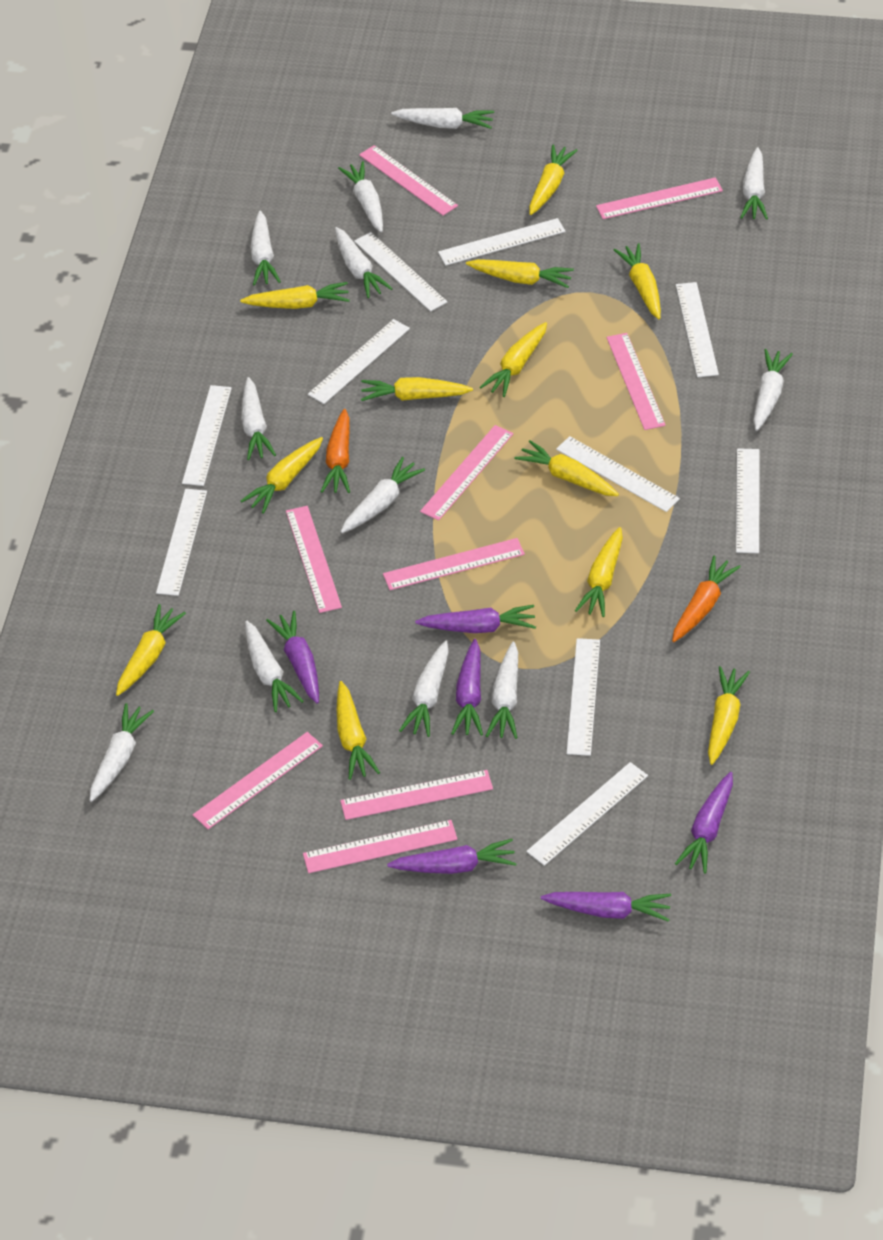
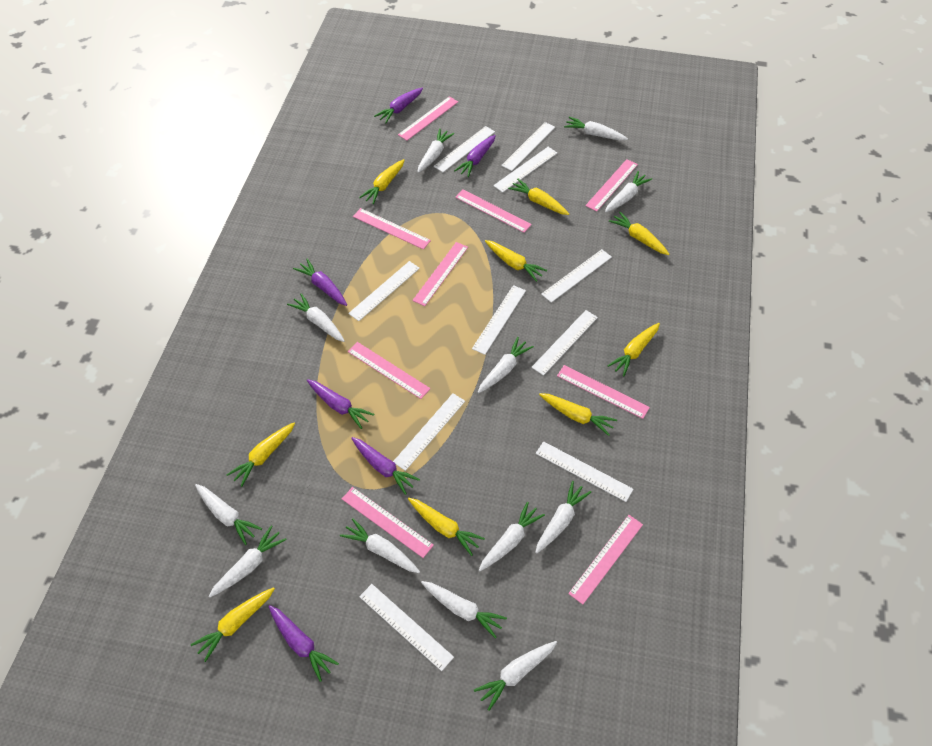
orange carrot: 2 -> 0
yellow carrot: 12 -> 9

